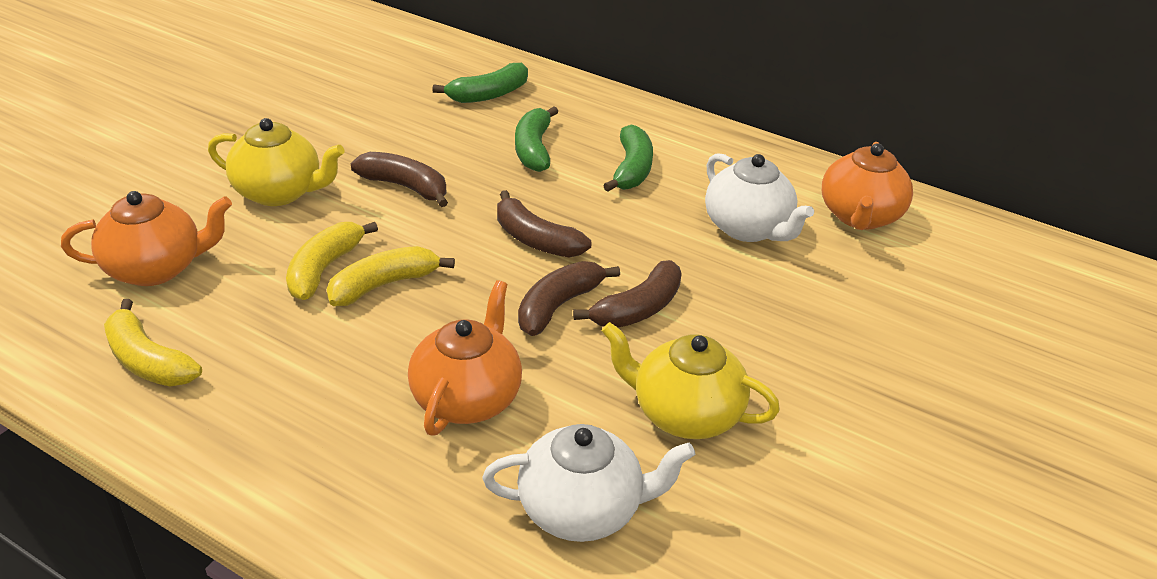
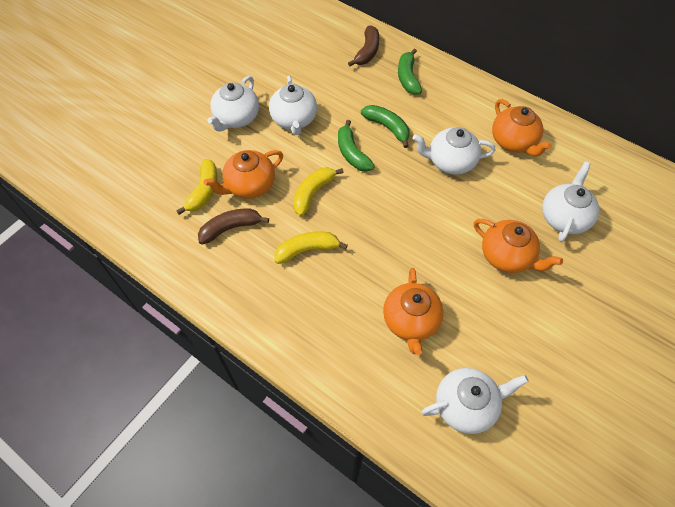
brown banana: 4 -> 2
orange teapot: 3 -> 4
white teapot: 2 -> 5
yellow teapot: 2 -> 0

